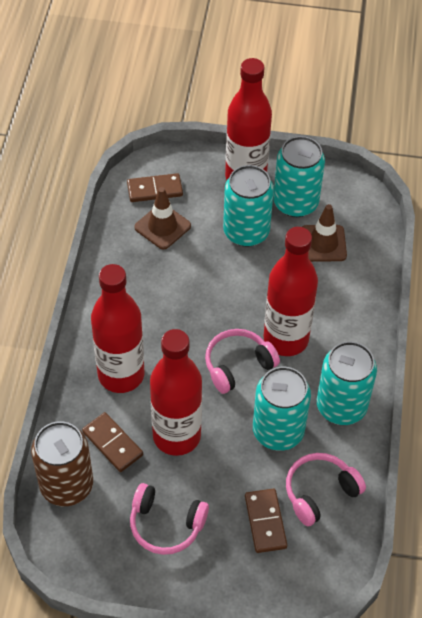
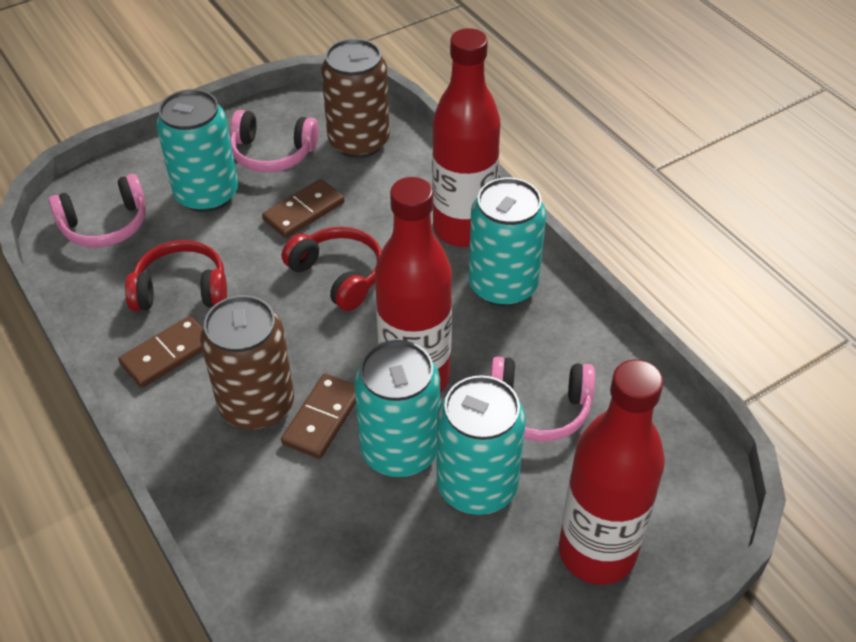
brown can: 1 -> 2
brown traffic cone: 2 -> 0
red bottle: 4 -> 3
red headphones: 0 -> 2

